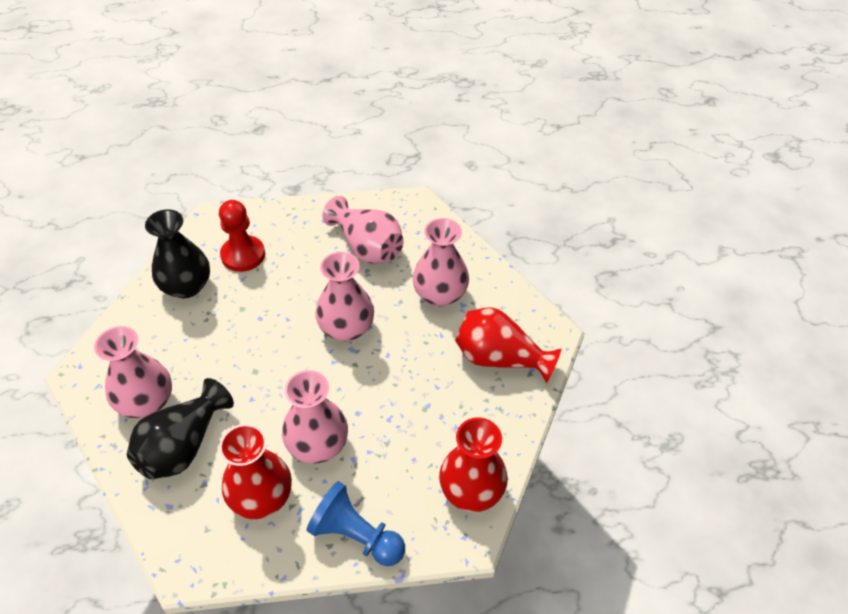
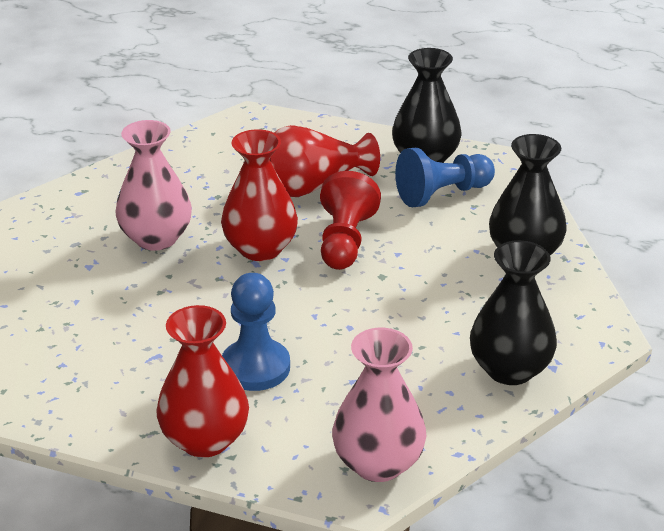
black vase: 2 -> 3
blue pawn: 1 -> 2
pink vase: 5 -> 2

